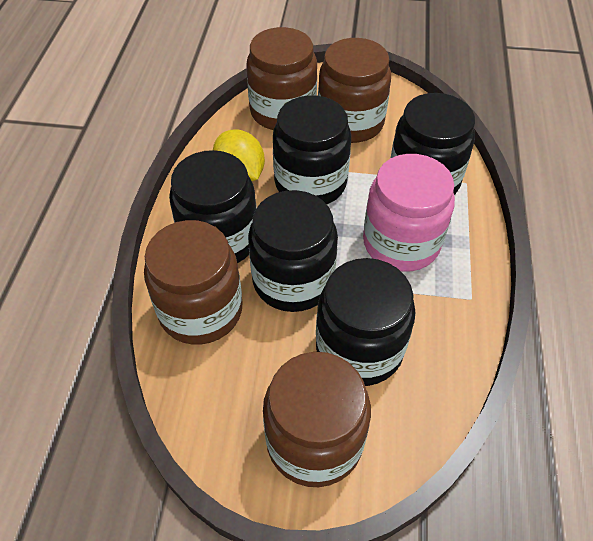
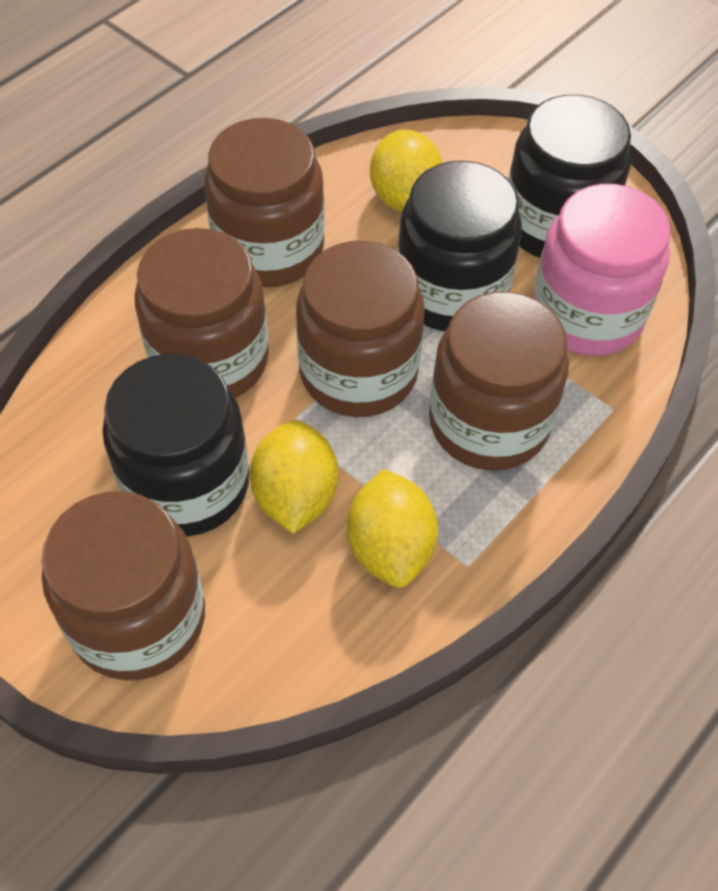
black jar: 5 -> 3
brown jar: 4 -> 5
yellow lemon: 1 -> 3

